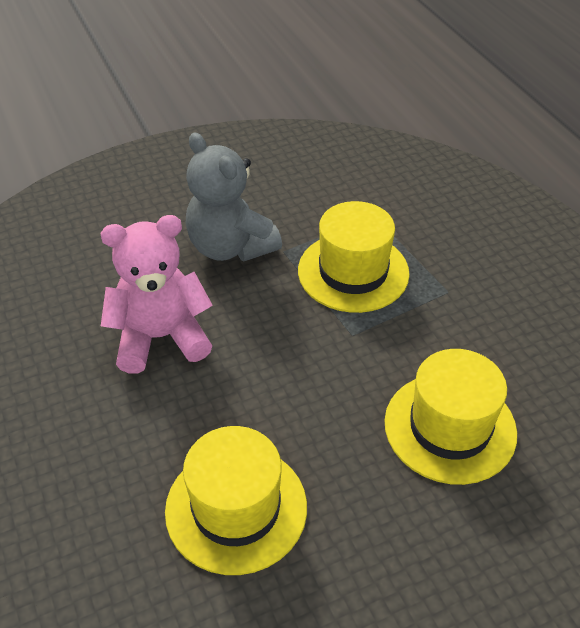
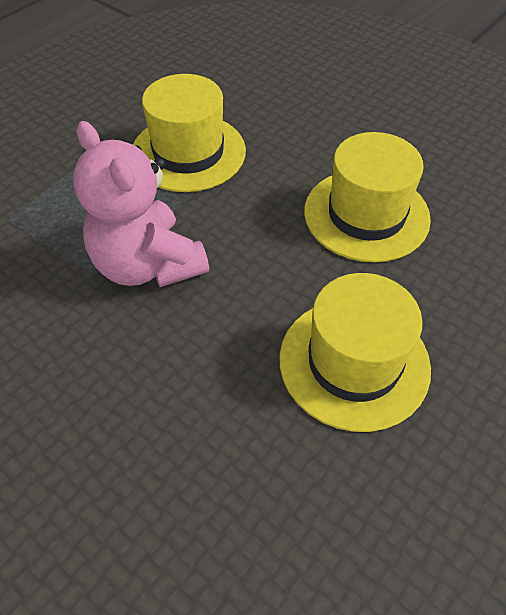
grey teddy bear: 1 -> 0

